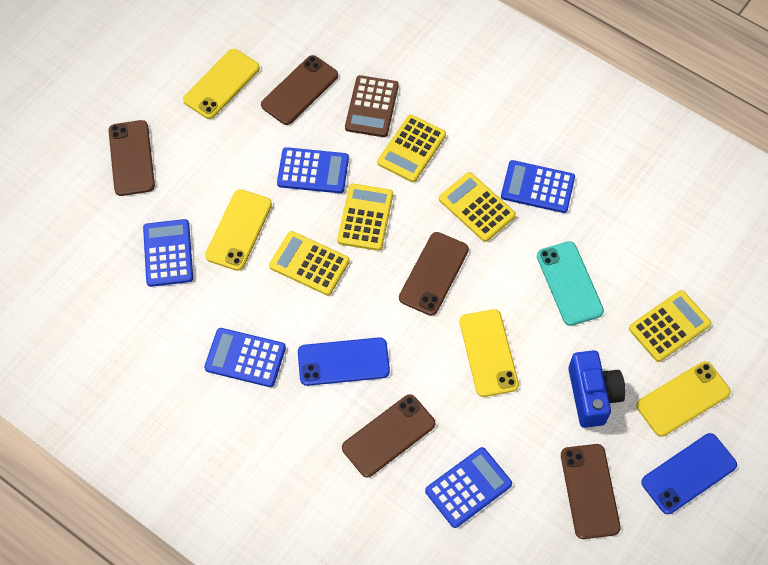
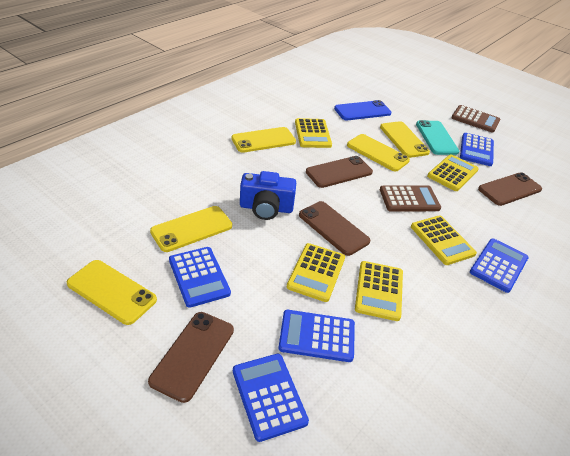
blue phone: 2 -> 1
brown calculator: 1 -> 2
brown phone: 5 -> 4
yellow phone: 4 -> 5

